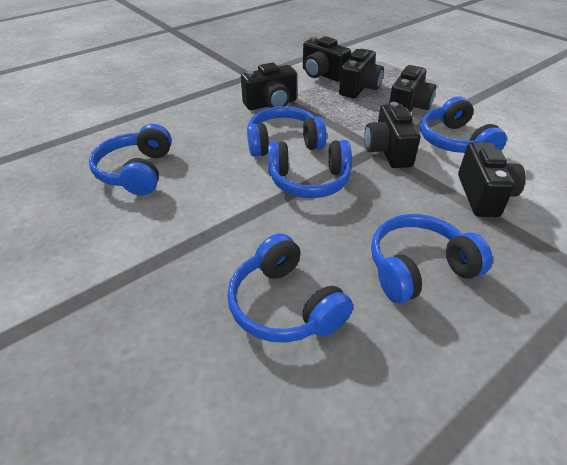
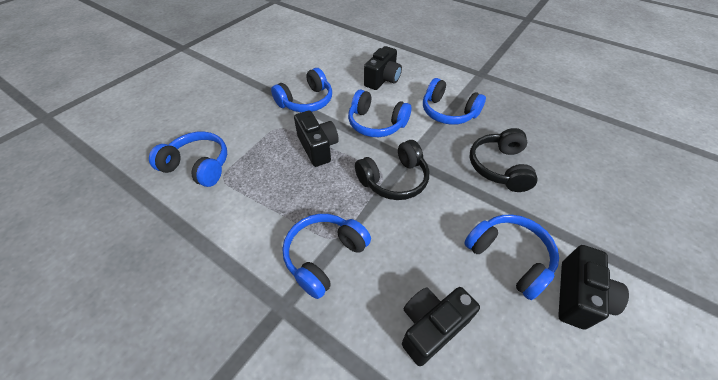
black camera: 6 -> 4
black headphones: 0 -> 2

